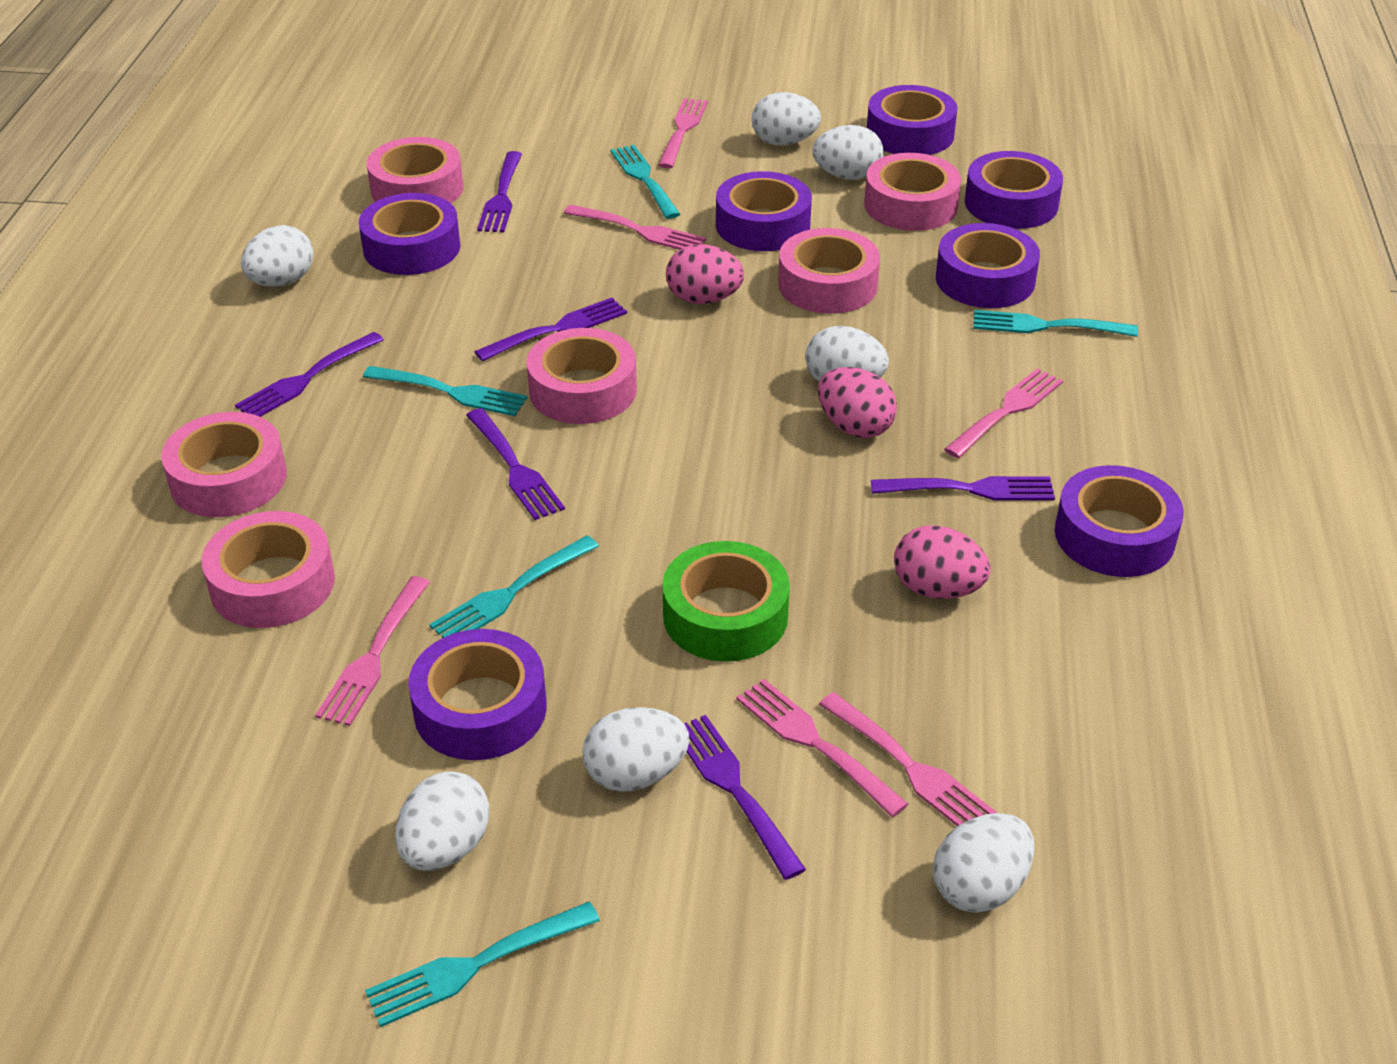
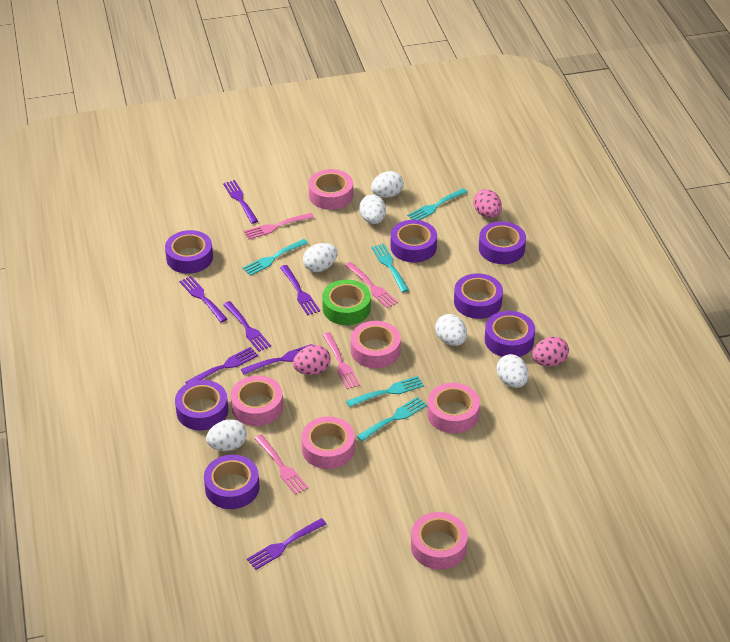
pink fork: 6 -> 4
purple fork: 6 -> 7
white egg: 7 -> 6

